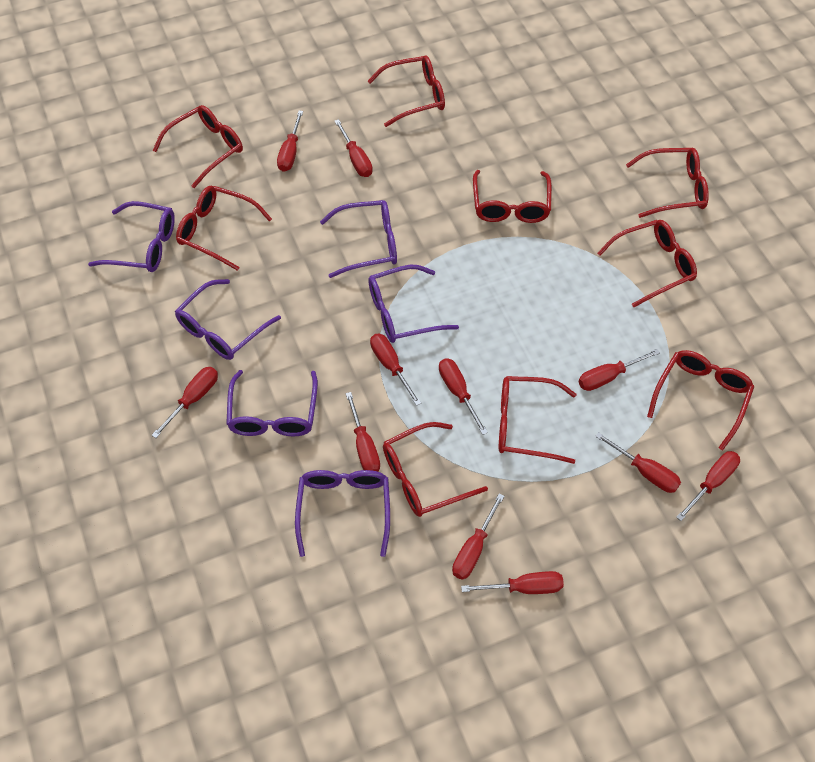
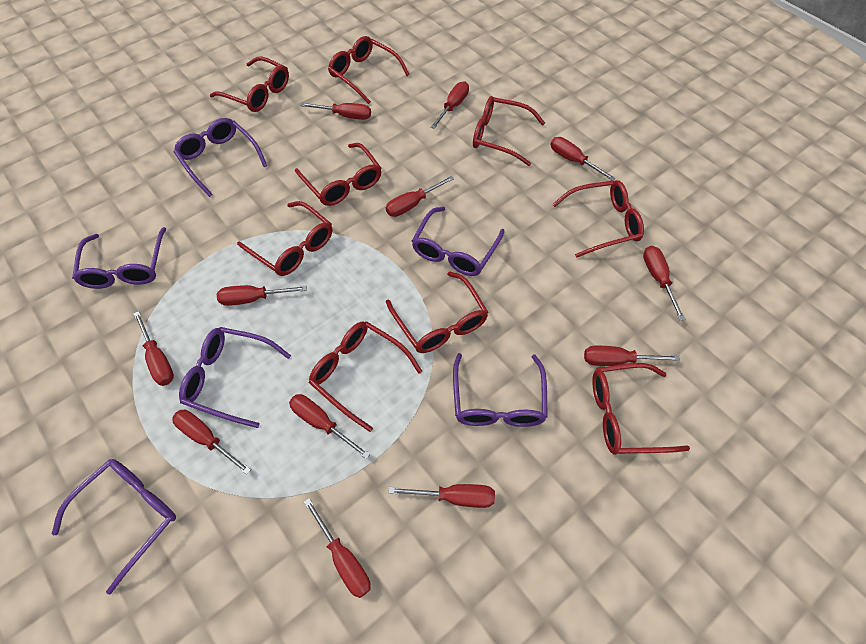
red screwdriver: 11 -> 12

